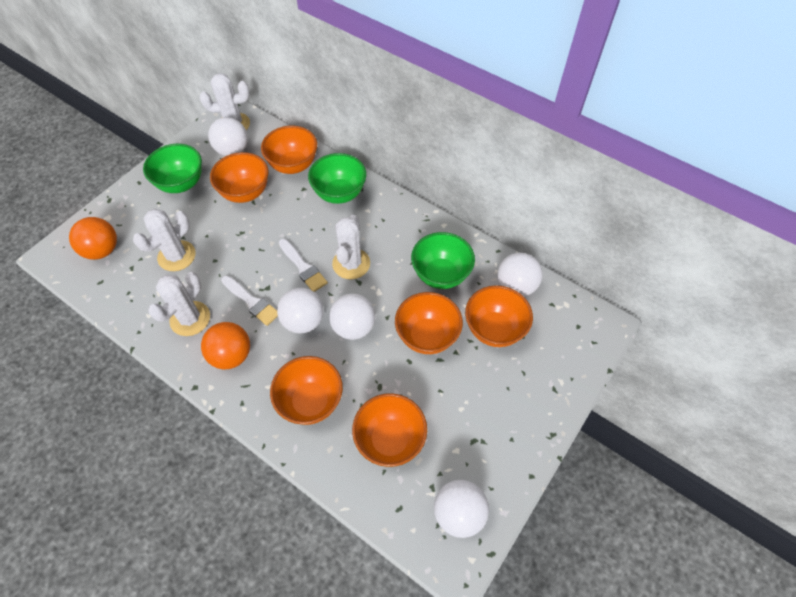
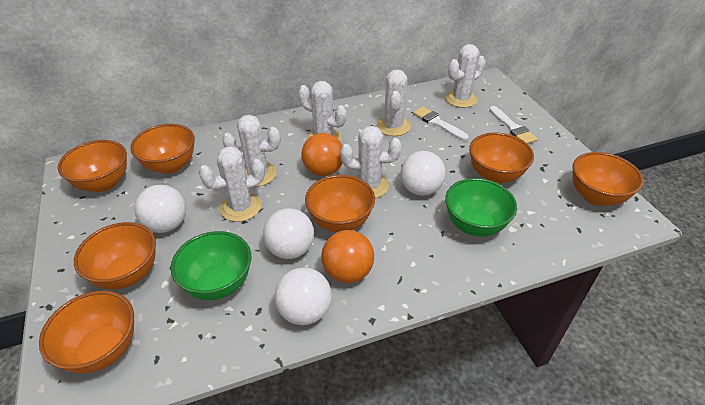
green bowl: 3 -> 2
orange bowl: 6 -> 7
white ball: 5 -> 4
white cactus: 4 -> 6

